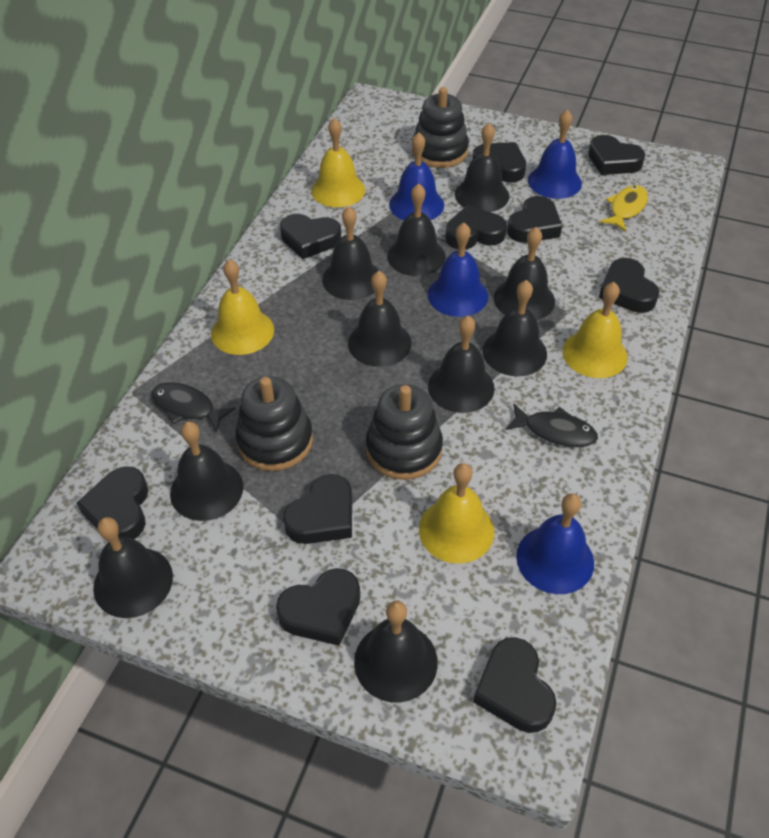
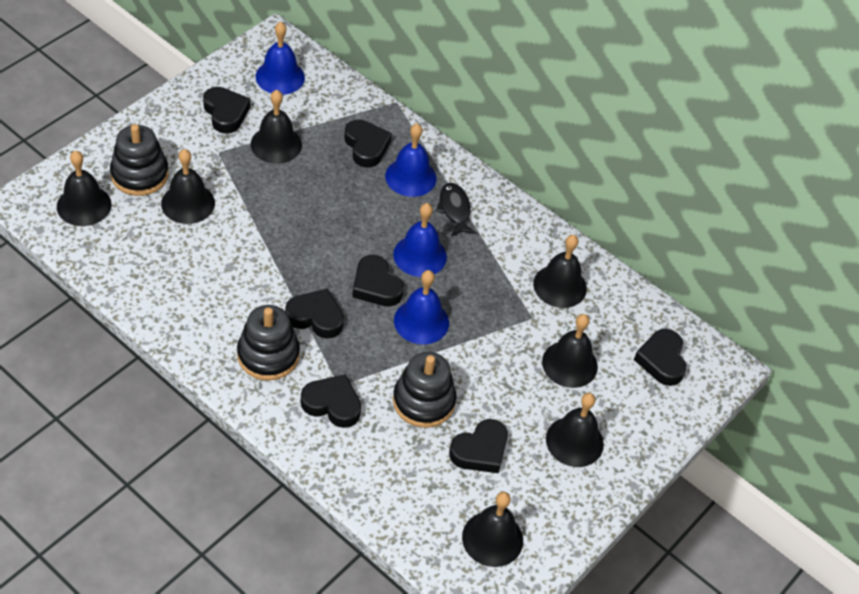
black bell: 10 -> 7
black fish: 2 -> 1
black heart: 10 -> 7
yellow bell: 4 -> 0
yellow fish: 1 -> 0

